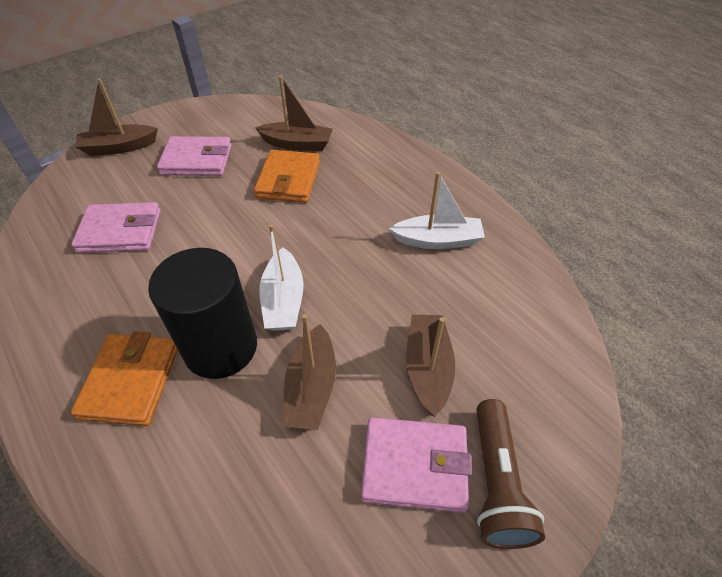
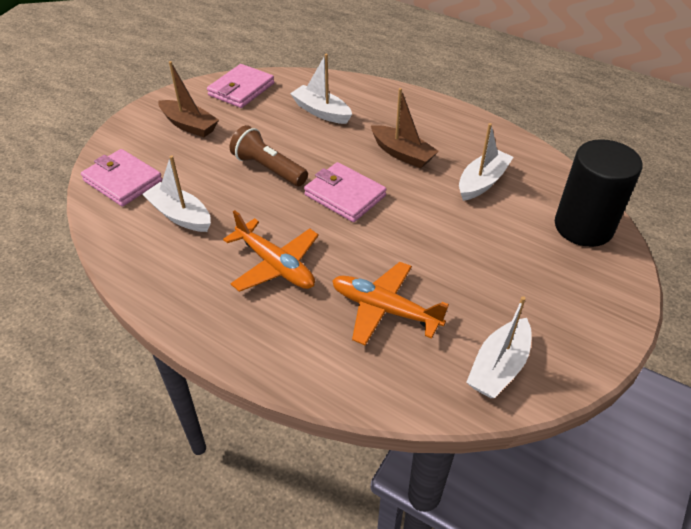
brown boat: 4 -> 2
orange plane: 0 -> 2
orange wallet: 2 -> 0
white boat: 2 -> 4

